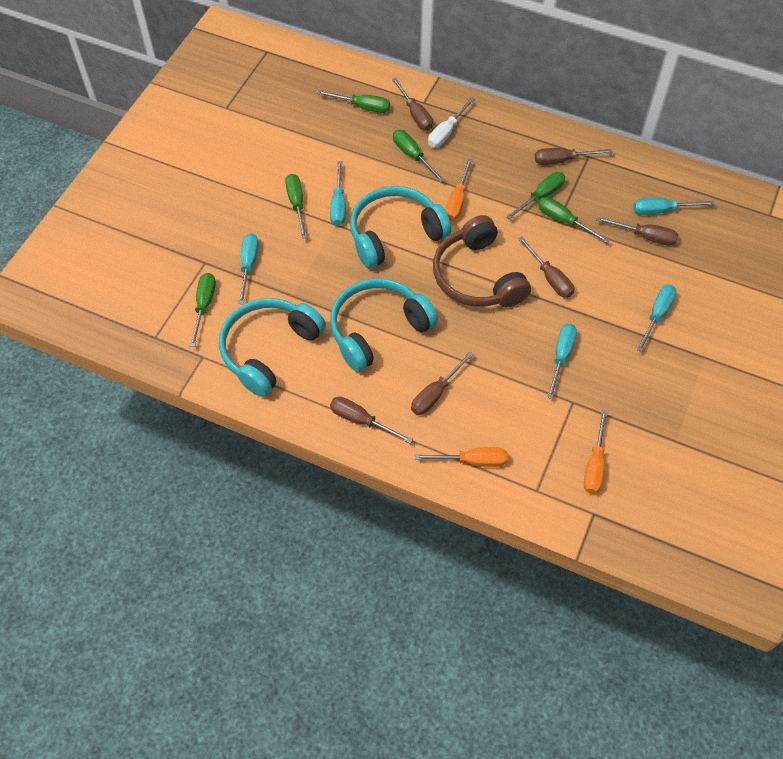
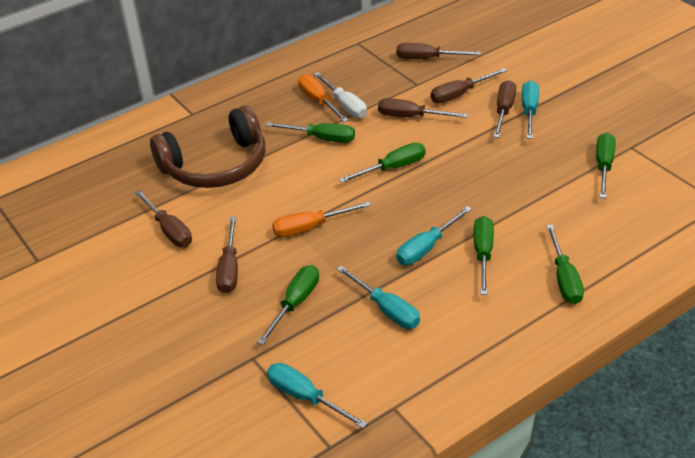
orange screwdriver: 3 -> 2
turquoise headphones: 3 -> 0
turquoise screwdriver: 5 -> 4

